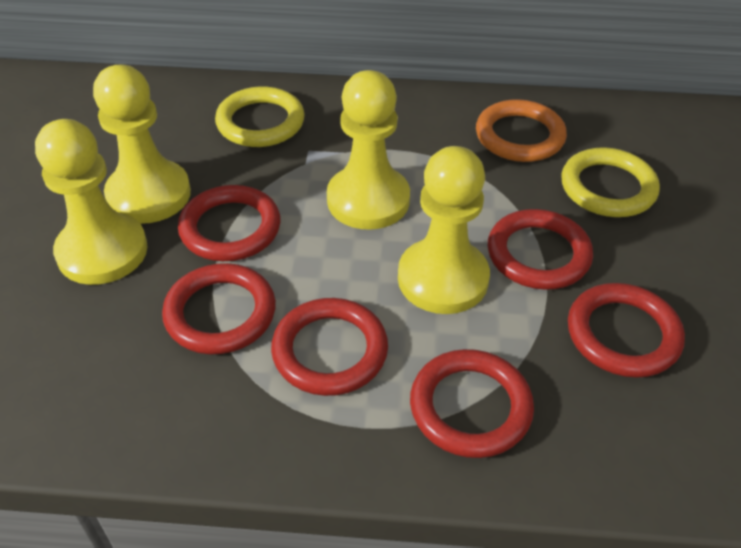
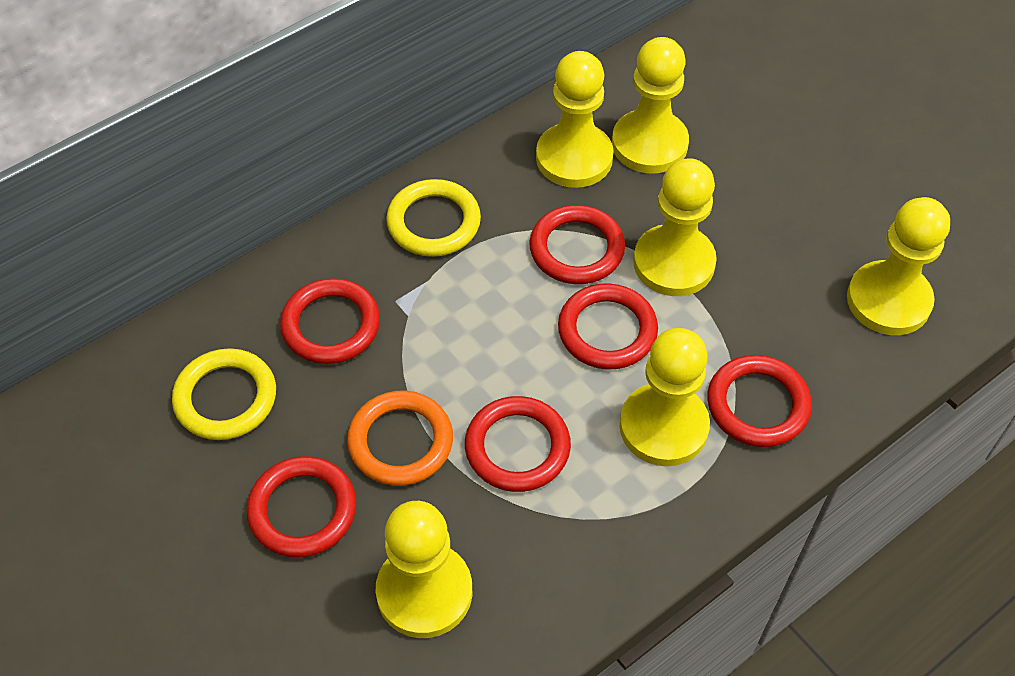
yellow pawn: 4 -> 6

